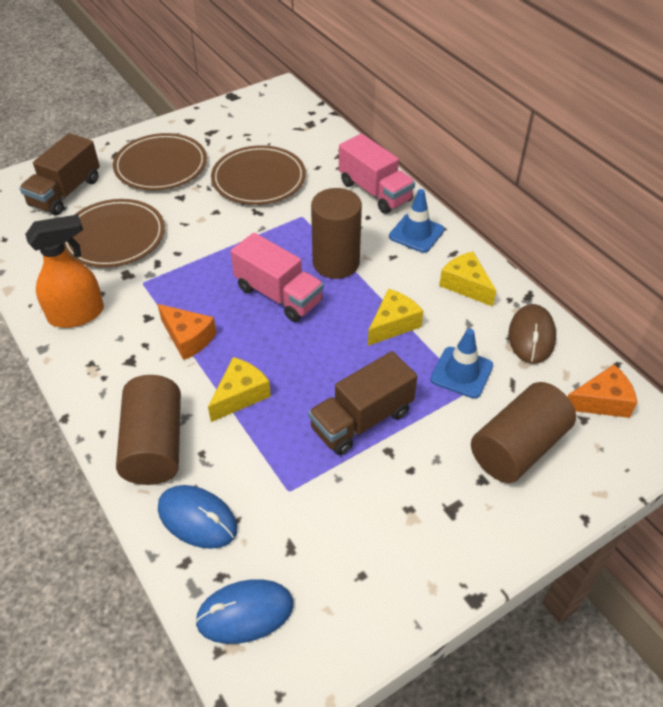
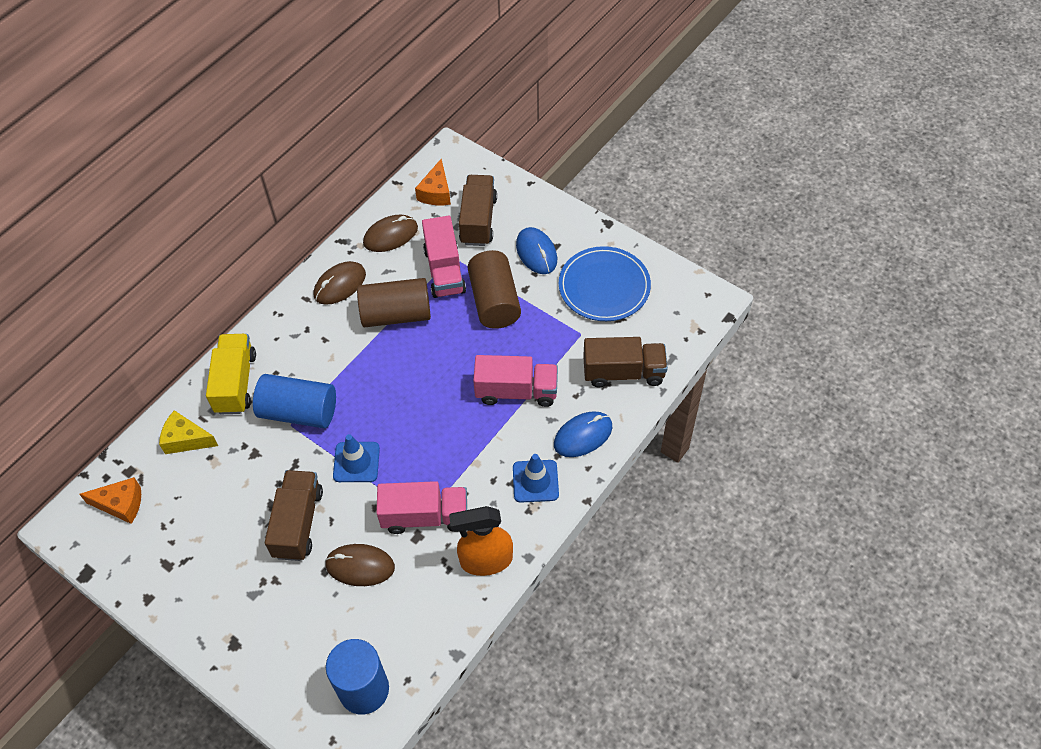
blue cylinder: 0 -> 2
blue plate: 0 -> 1
brown cylinder: 3 -> 2
brown mouse: 1 -> 3
brown plate: 3 -> 0
brown truck: 2 -> 3
pink truck: 2 -> 3
yellow cheese: 3 -> 1
yellow truck: 0 -> 1

